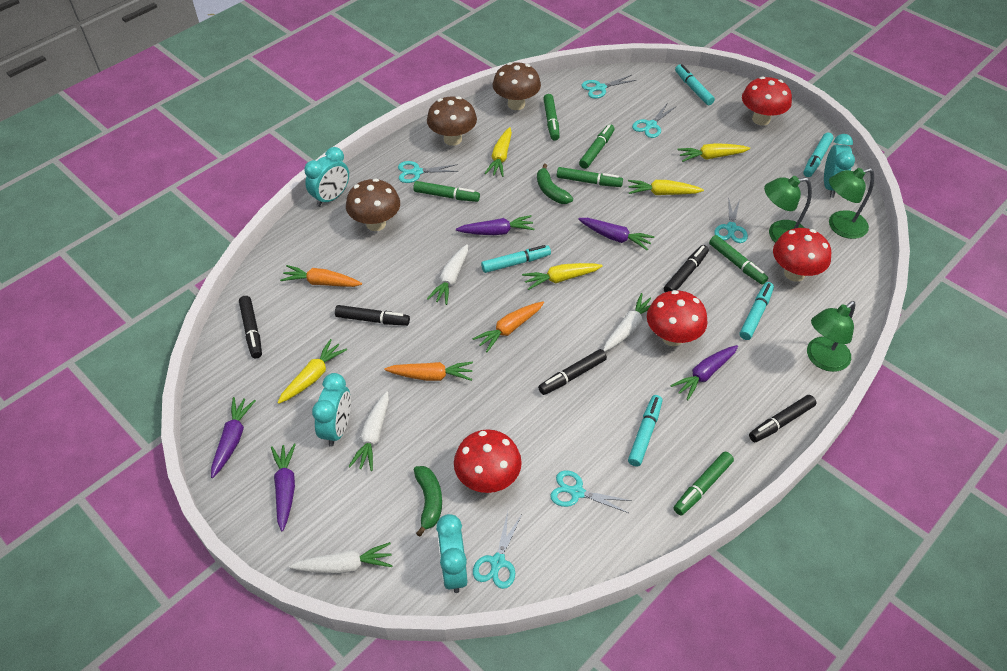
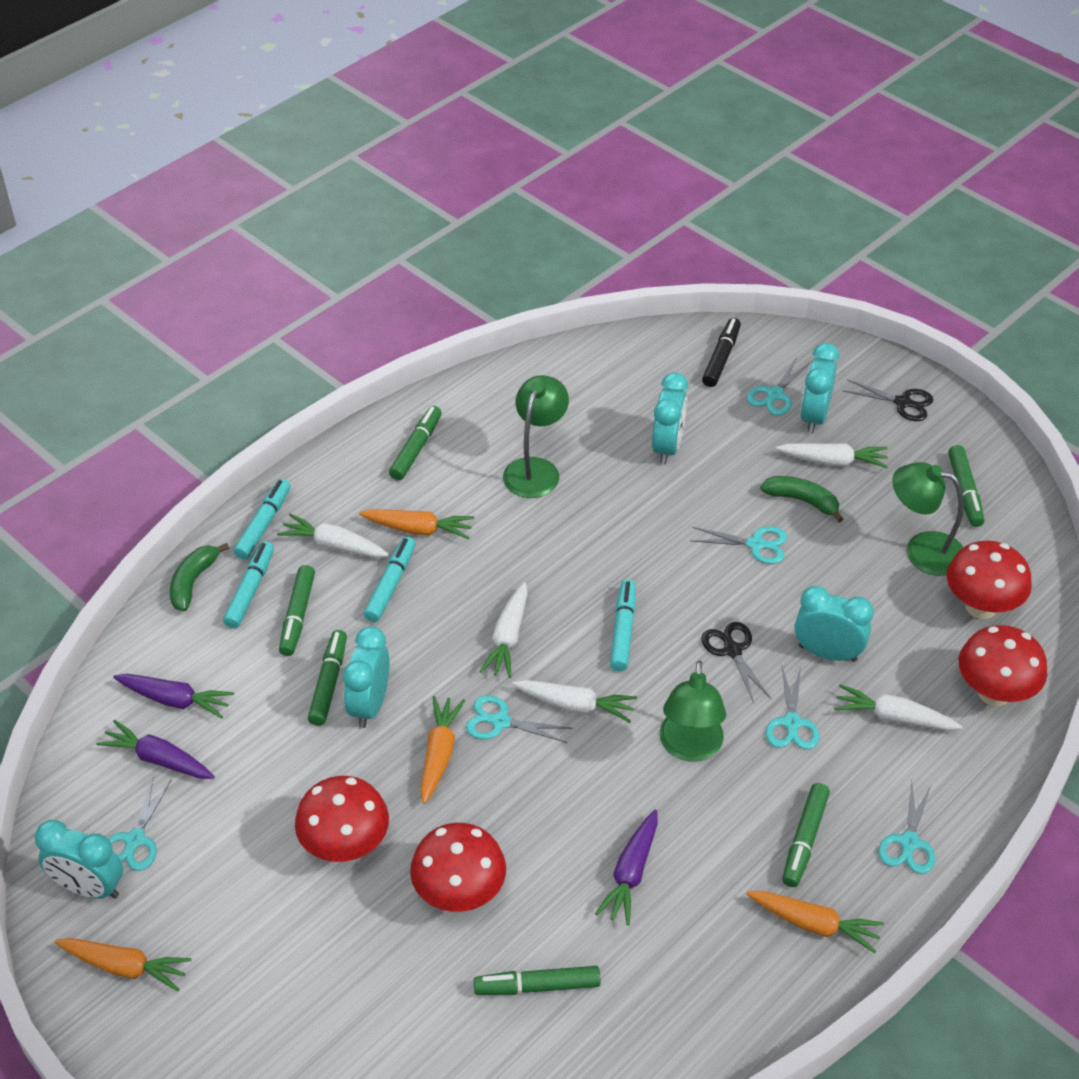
black marker: 5 -> 1
black scissors: 0 -> 2
brown mushroom: 3 -> 0
orange carrot: 3 -> 4
purple carrot: 5 -> 3
turquoise clock: 4 -> 5
turquoise marker: 5 -> 4
white carrot: 4 -> 5
yellow carrot: 5 -> 0

